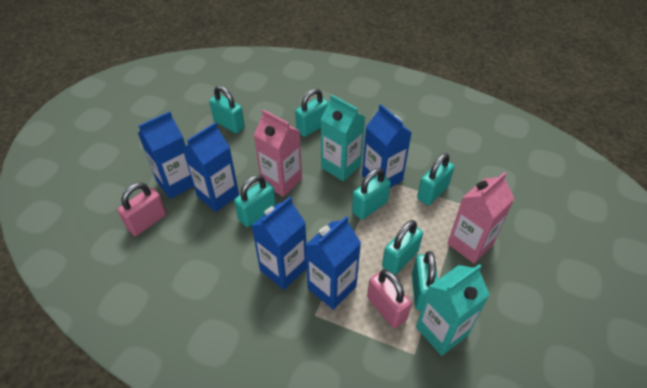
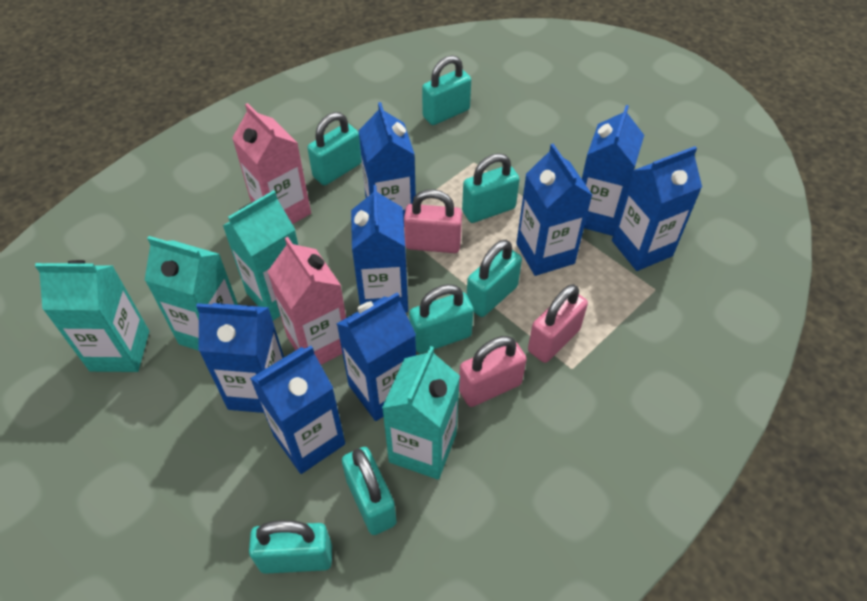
blue carton: 5 -> 8
pink padlock: 2 -> 3
turquoise carton: 2 -> 4

